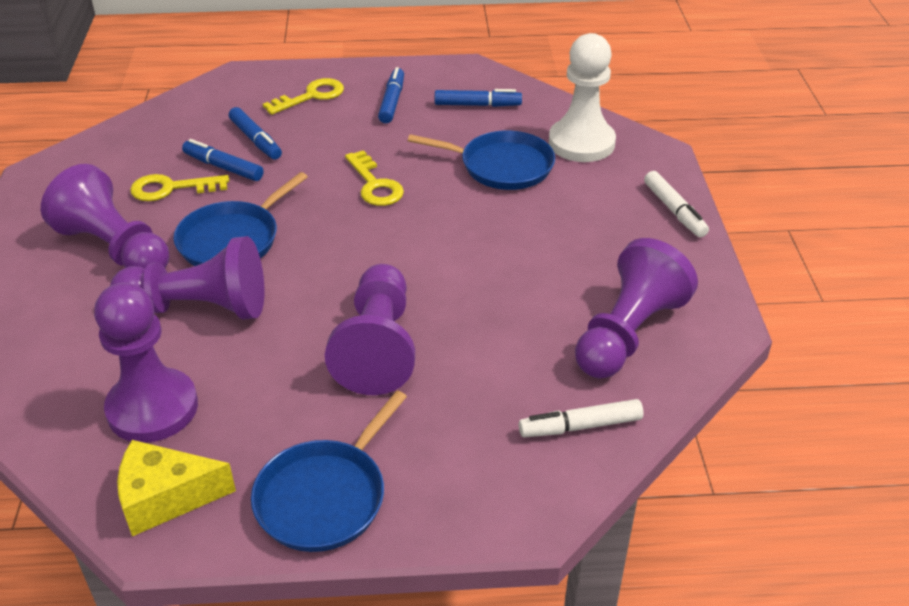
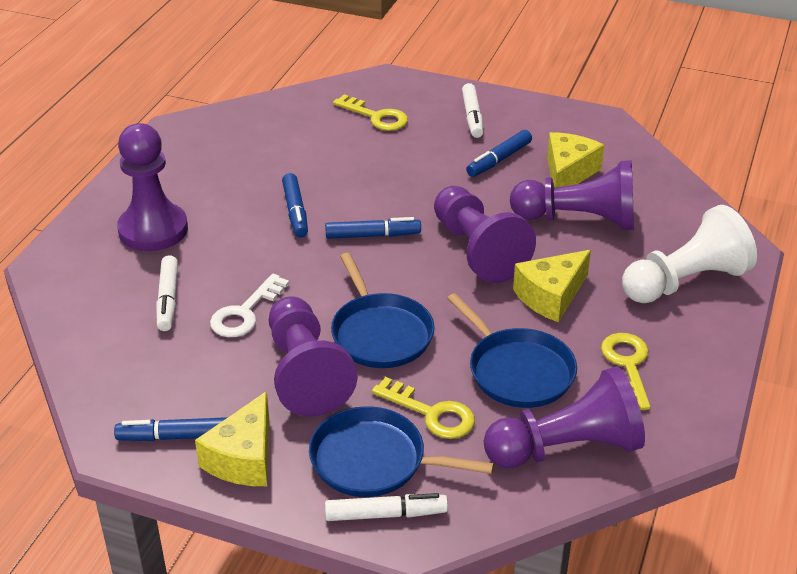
white key: 0 -> 1
white marker: 2 -> 3
yellow cheese: 1 -> 3

